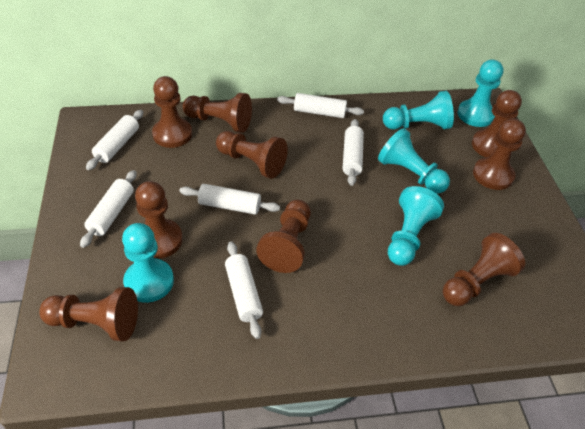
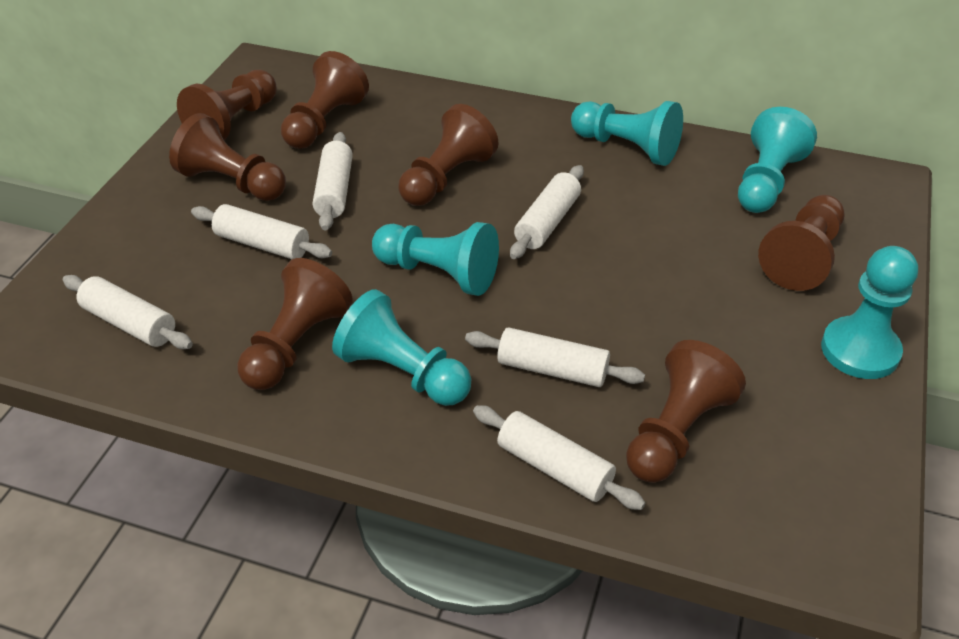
brown pawn: 9 -> 7

